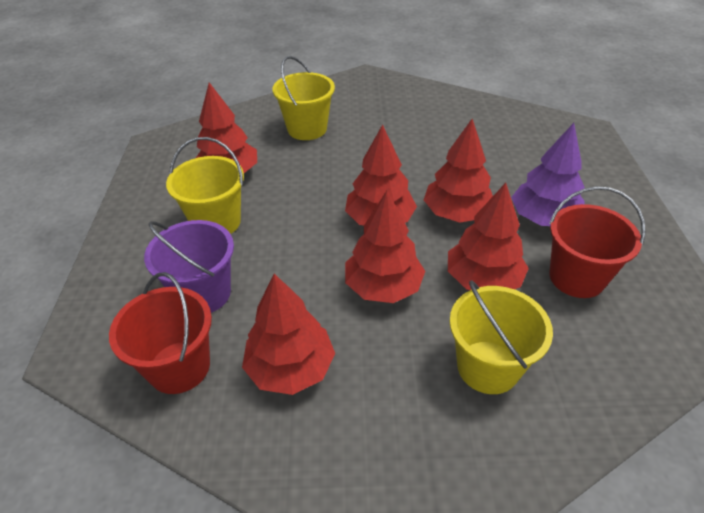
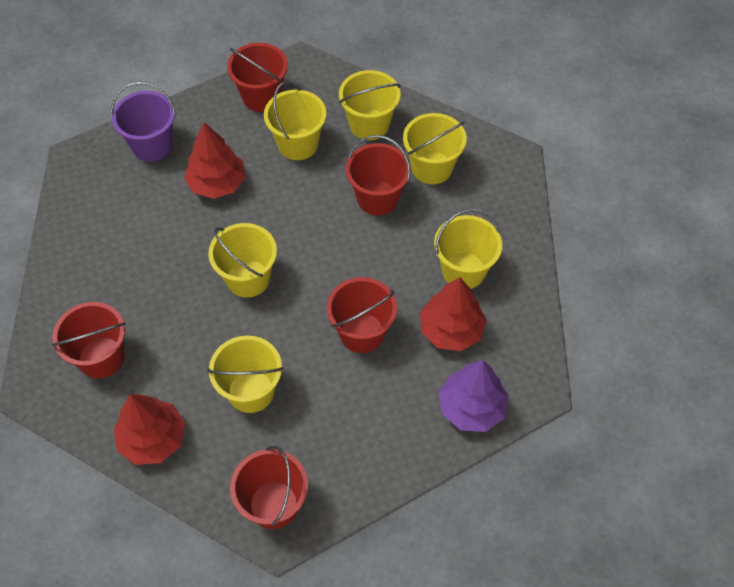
red bucket: 2 -> 5
red tree: 6 -> 3
yellow bucket: 3 -> 6

